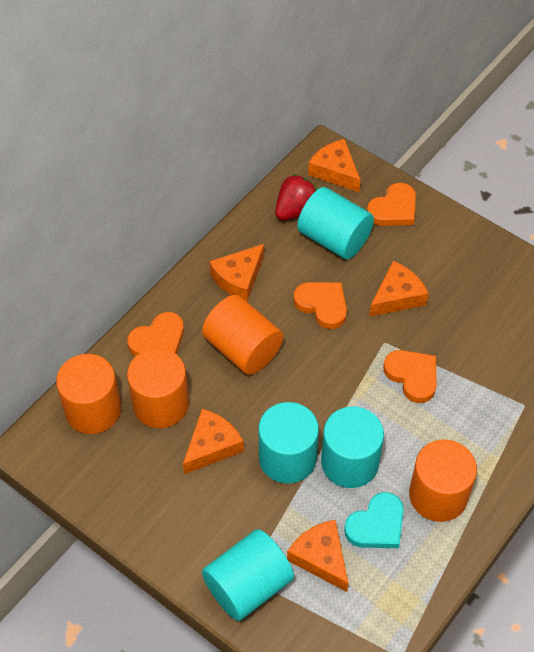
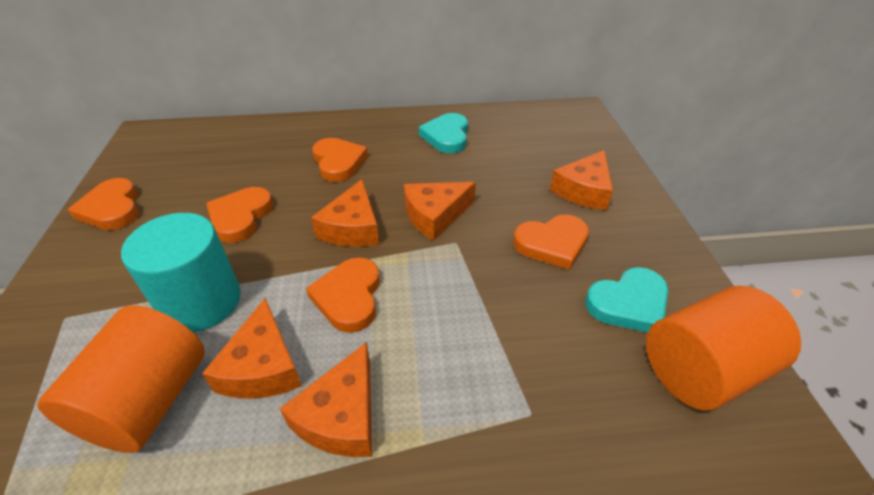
orange cylinder: 4 -> 2
orange heart: 4 -> 5
red strawberry: 1 -> 0
turquoise cylinder: 4 -> 1
turquoise heart: 1 -> 2

